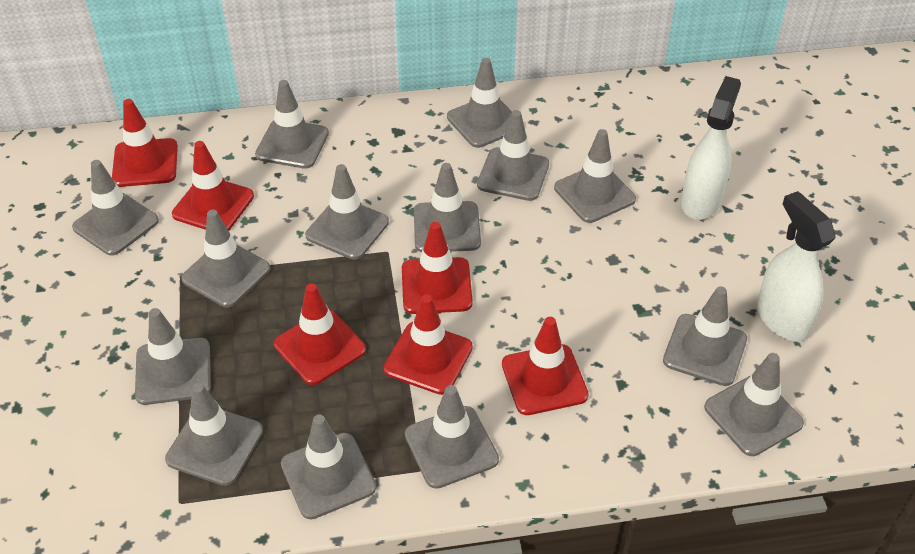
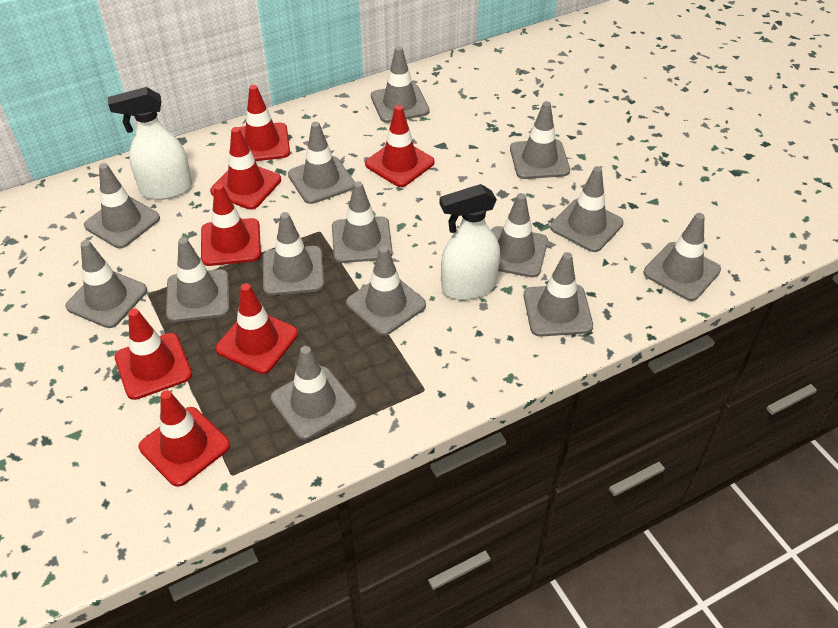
red traffic cone: 6 -> 7

